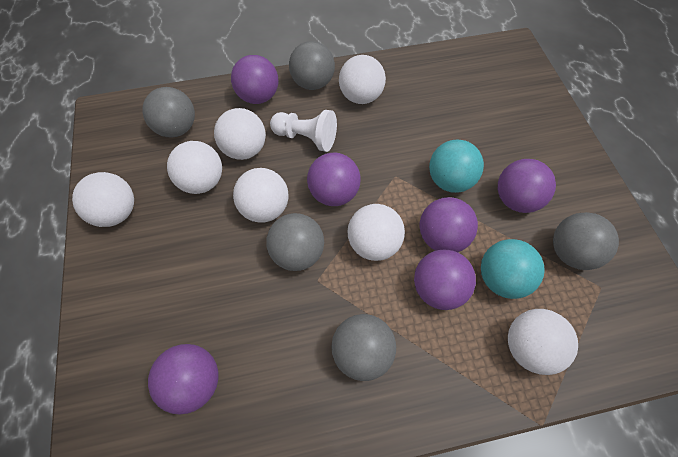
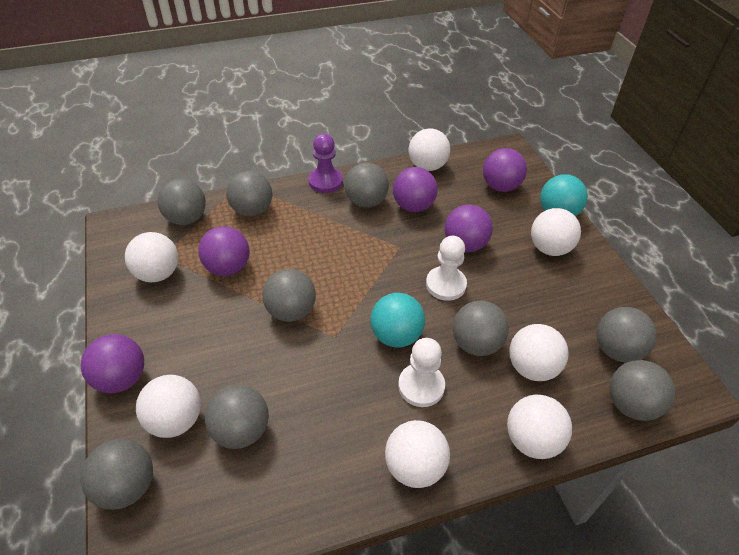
grey ball: 5 -> 9
purple ball: 6 -> 5
purple pawn: 0 -> 1
white pawn: 1 -> 2

